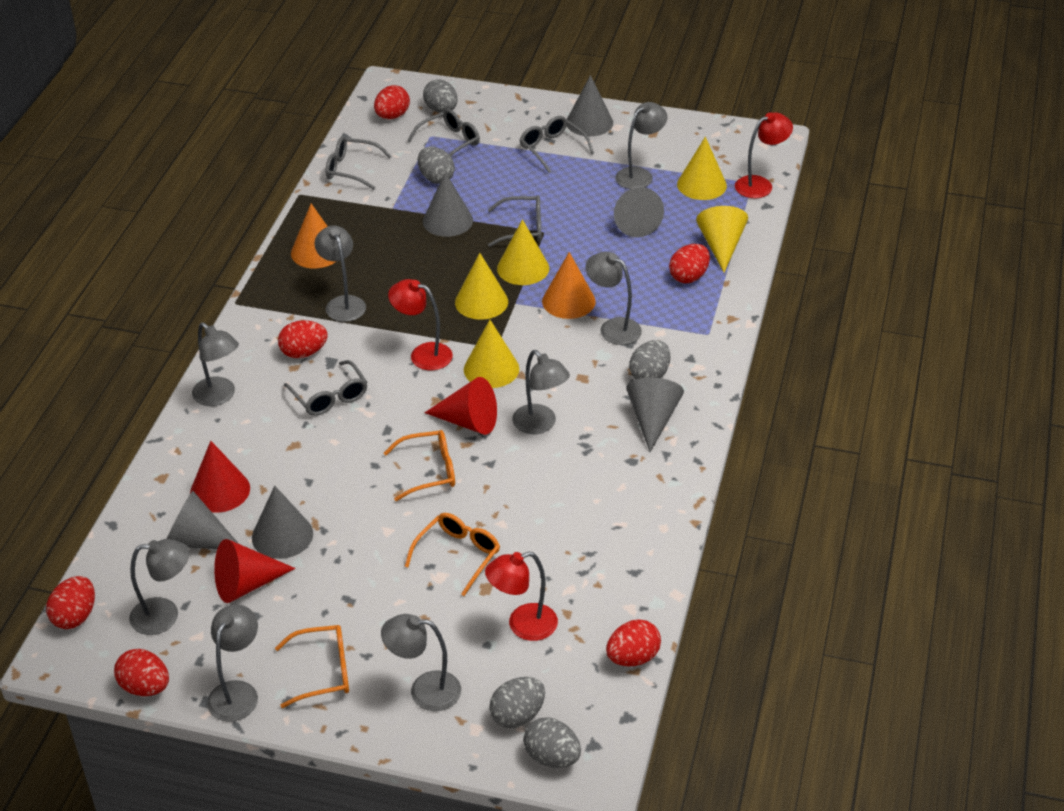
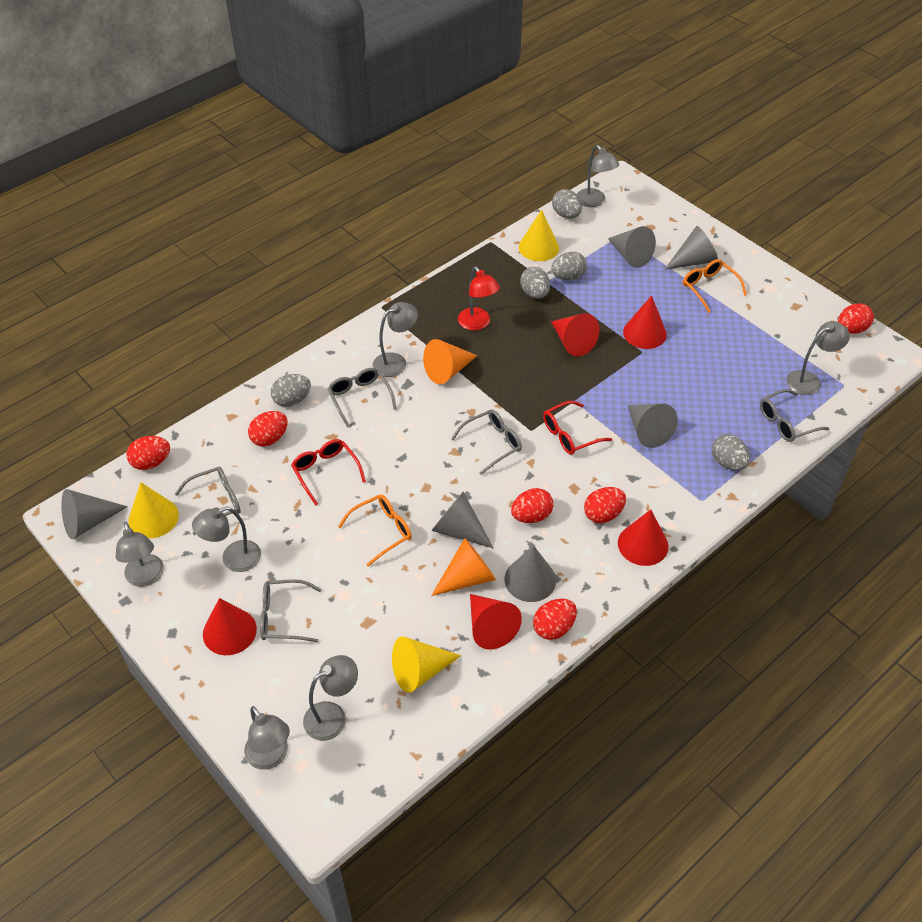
grey lamp: 8 -> 7
orange glasses: 3 -> 2
red cone: 3 -> 5
red glasses: 0 -> 2
red lamp: 3 -> 1
yellow cone: 5 -> 3

